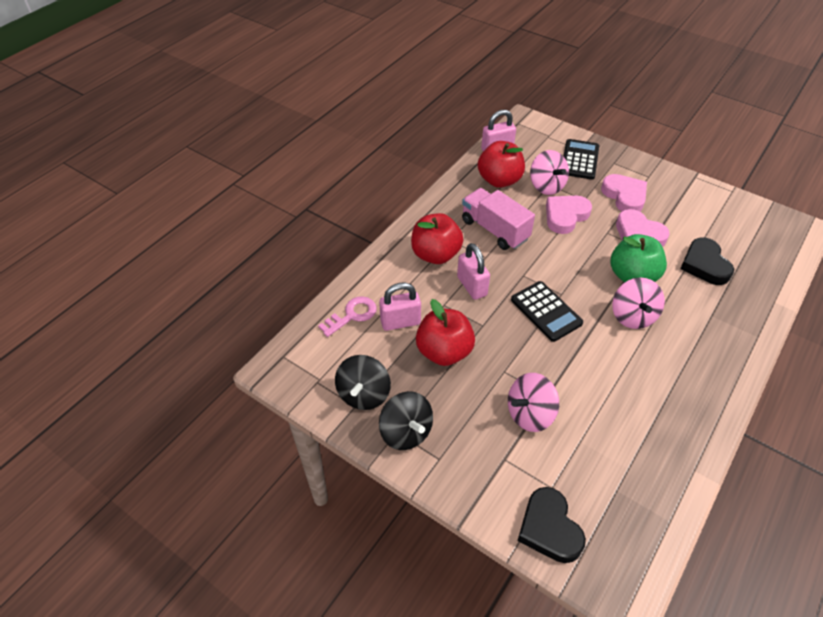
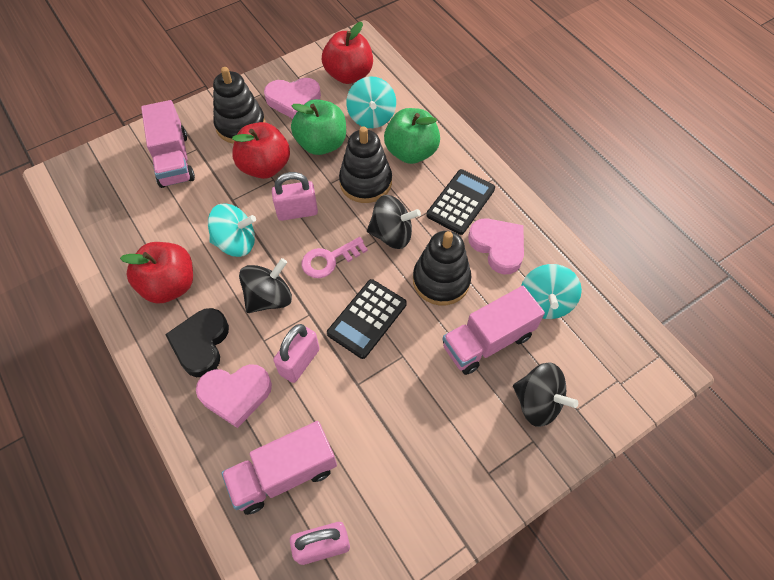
black heart: 2 -> 1
black spinning top: 2 -> 3
black stacking toy: 0 -> 3
green apple: 1 -> 2
pink spinning top: 3 -> 0
pink truck: 1 -> 3
turquoise spinning top: 0 -> 3

